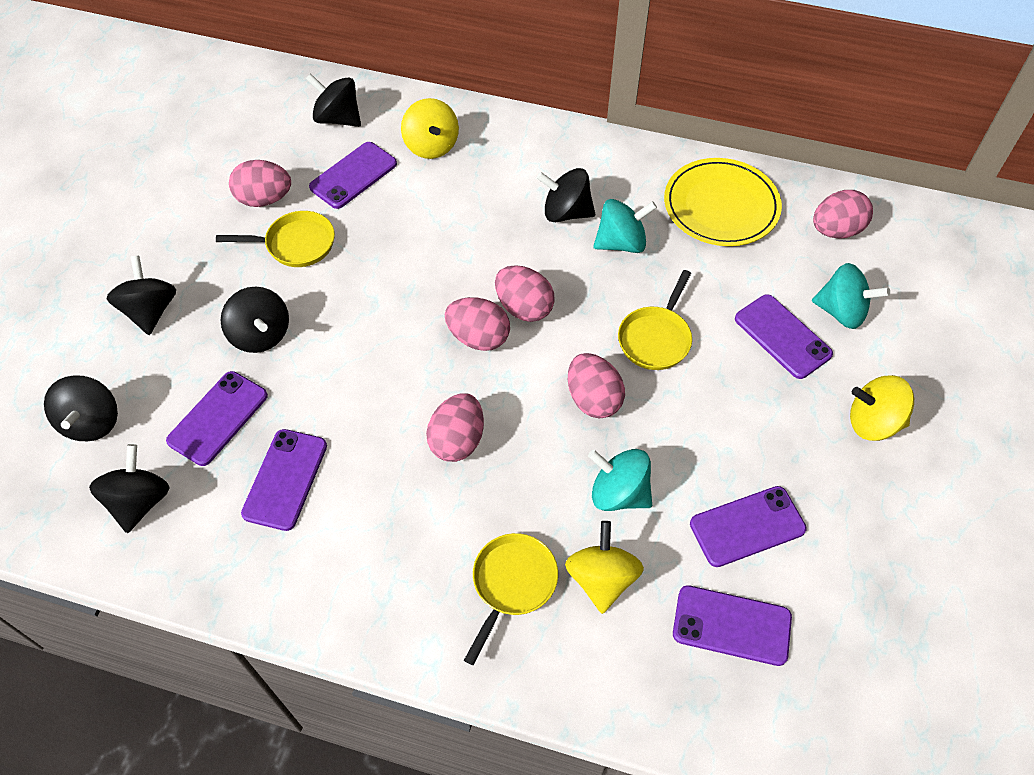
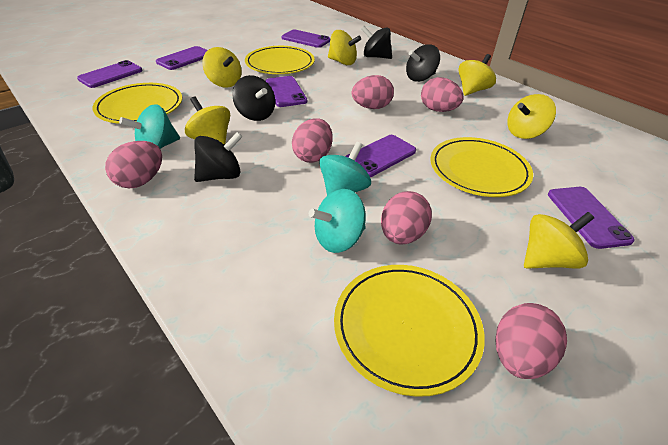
black spinning top: 6 -> 4
yellow pan: 3 -> 0
yellow plate: 1 -> 4
yellow spinning top: 3 -> 6

